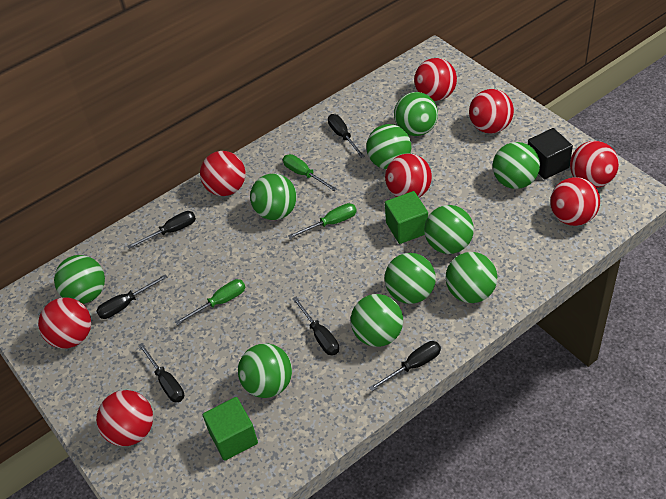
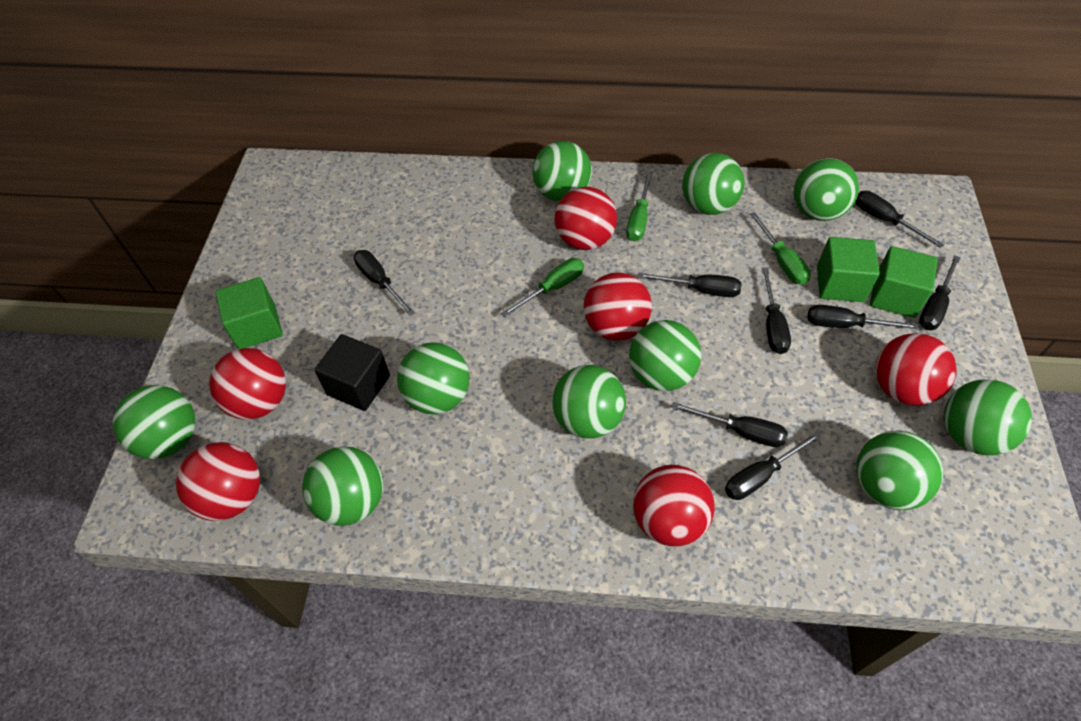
black screwdriver: 6 -> 8
green cube: 2 -> 3
red ball: 8 -> 6

